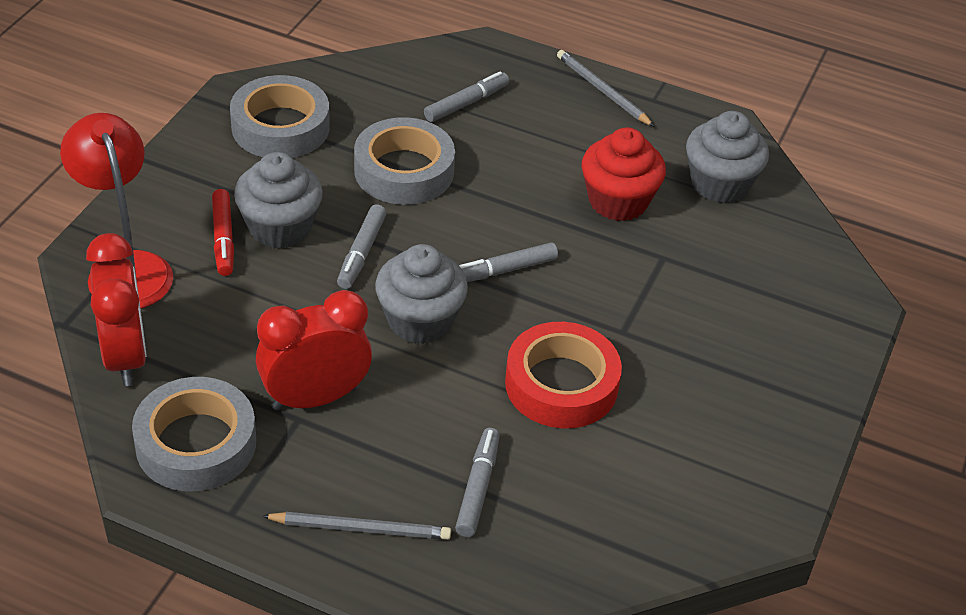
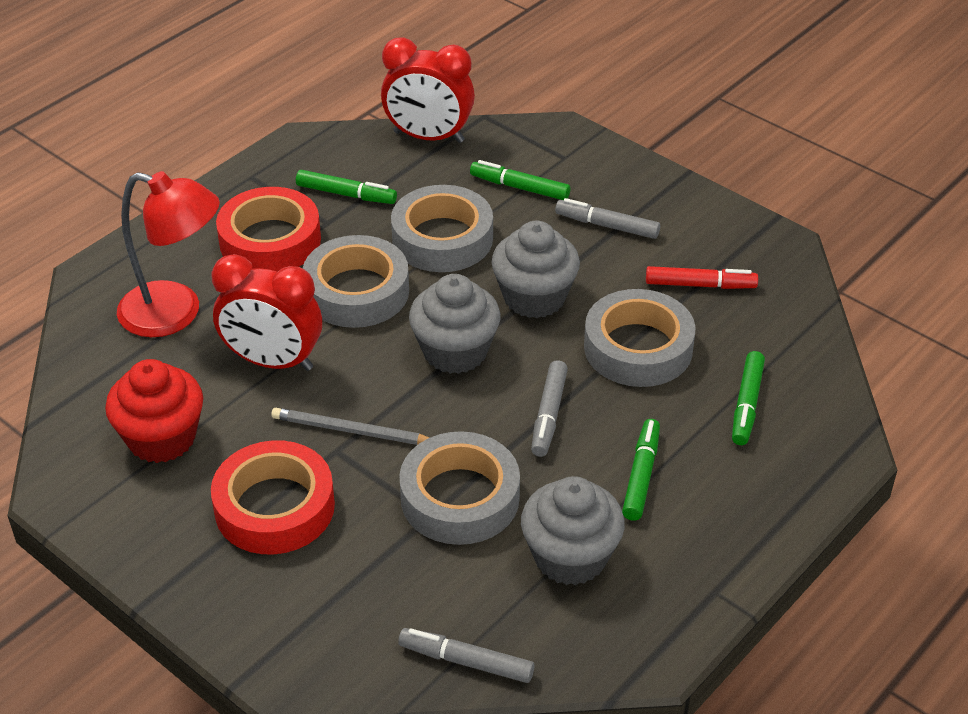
green marker: 0 -> 4
grey marker: 4 -> 3
grey pencil: 2 -> 1
grey tape: 3 -> 4
red tape: 1 -> 2

